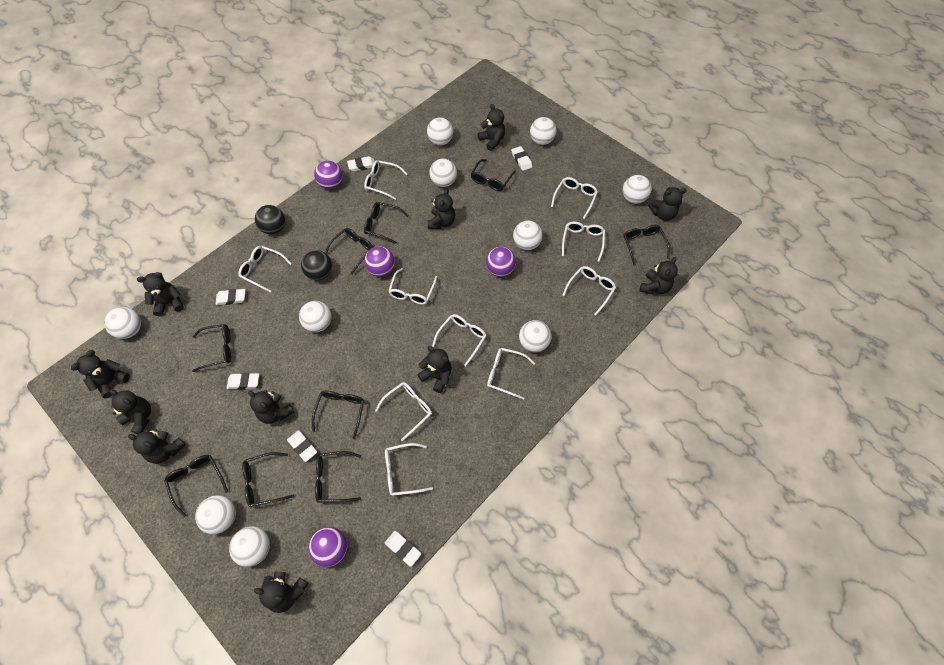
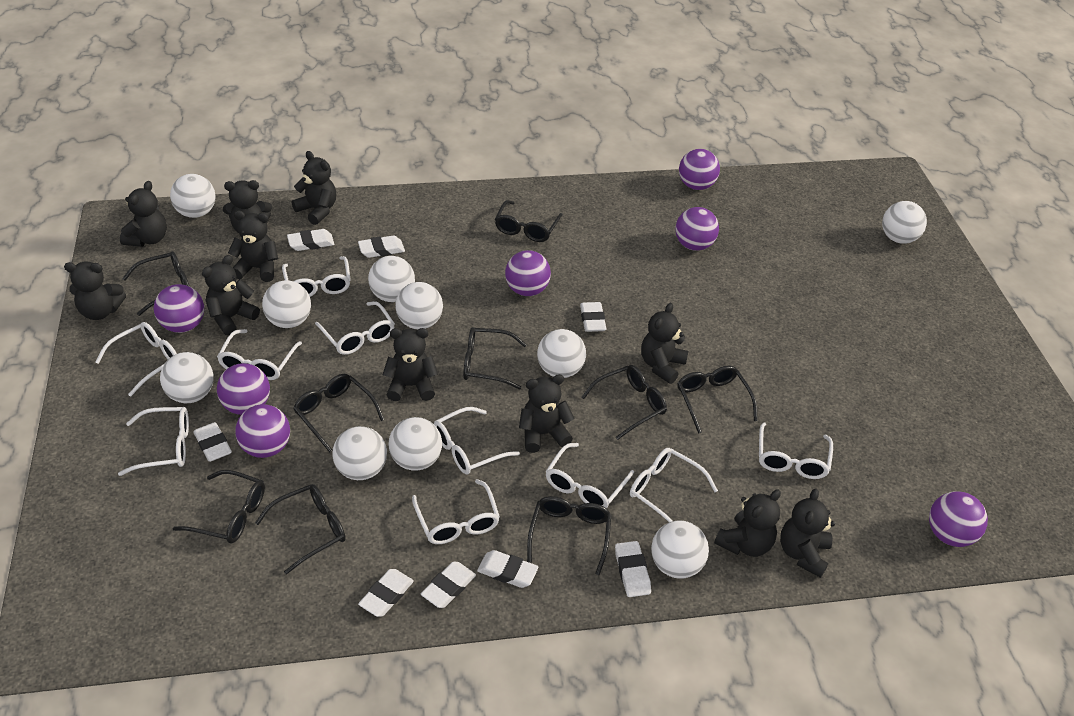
black ball: 2 -> 0
purple ball: 4 -> 7
white eraser: 6 -> 8

